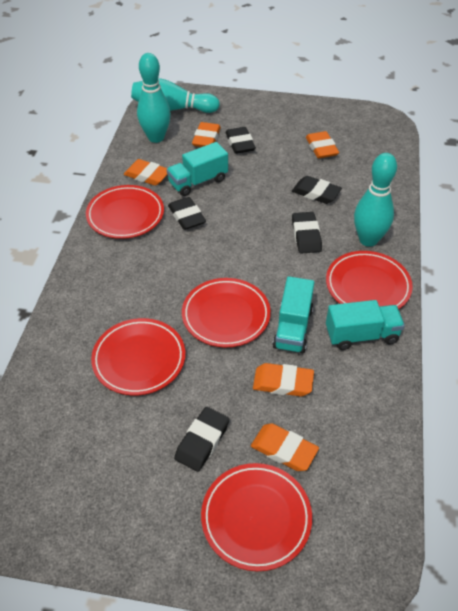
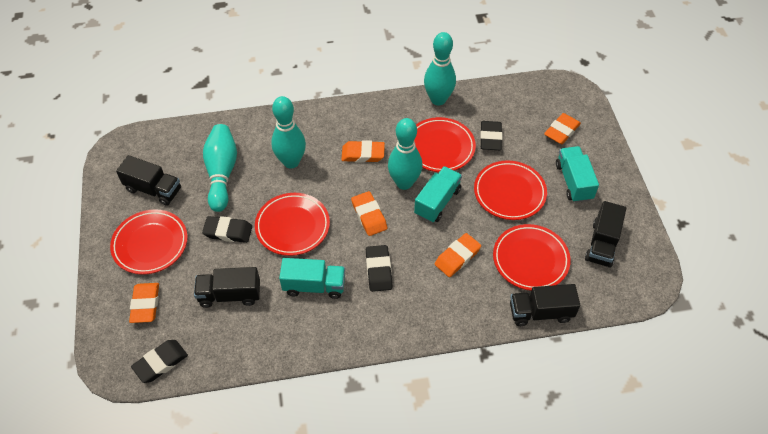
black eraser: 5 -> 4
black truck: 0 -> 4
turquoise bowling pin: 3 -> 4

